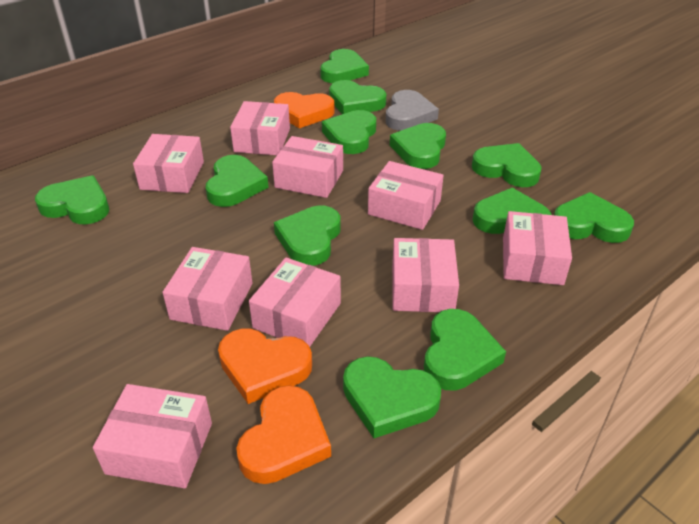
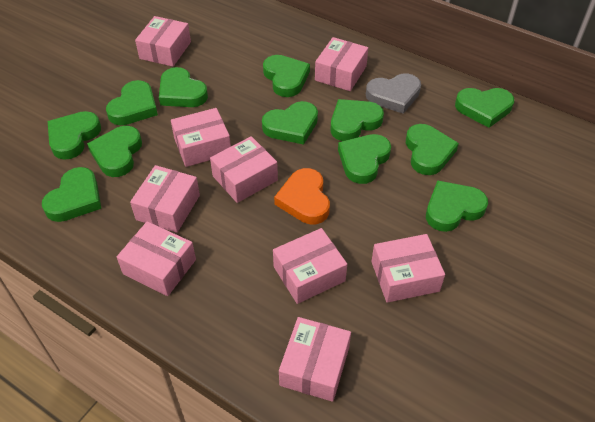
orange heart: 3 -> 1

